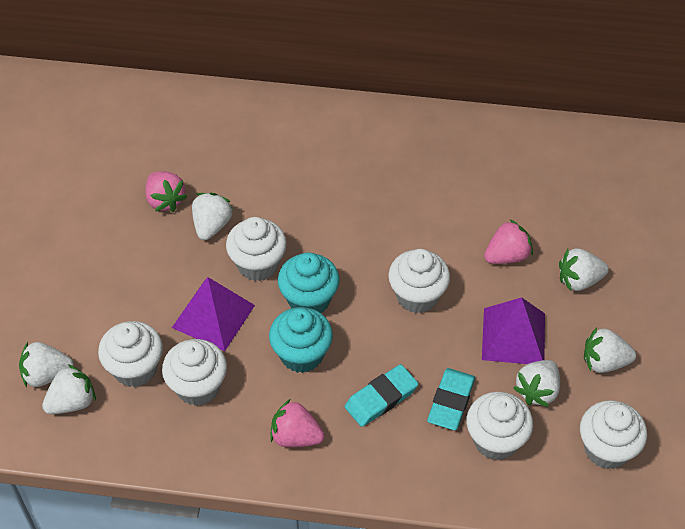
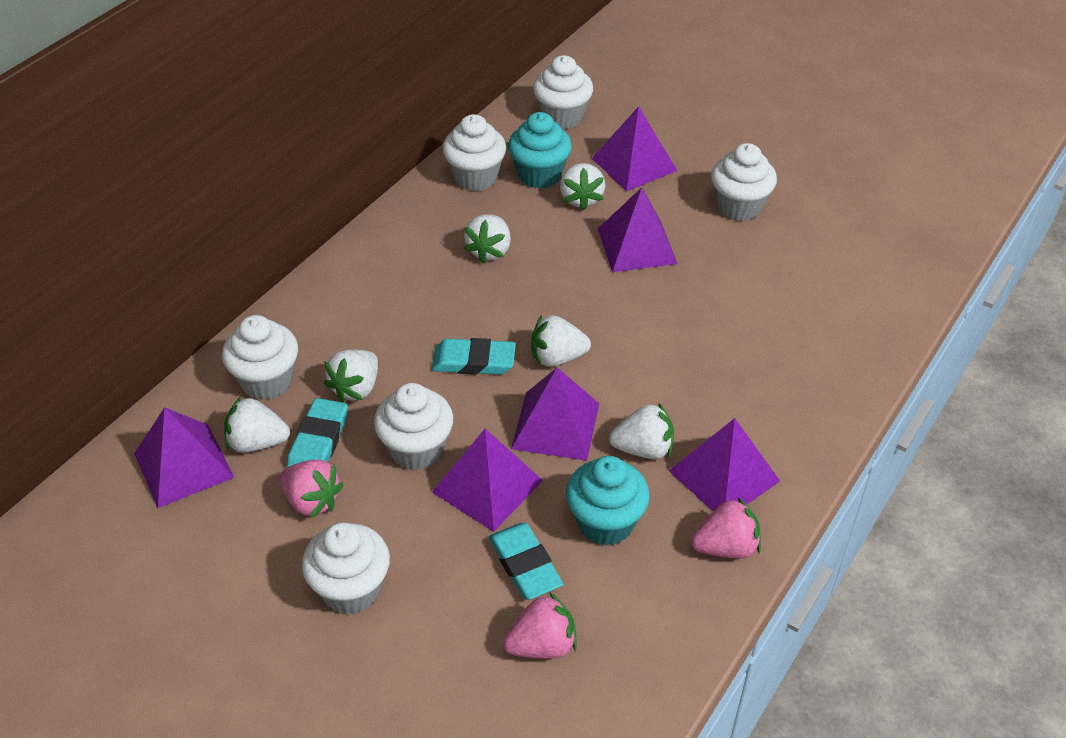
purple pyramid: 2 -> 6
turquoise eraser: 2 -> 3

